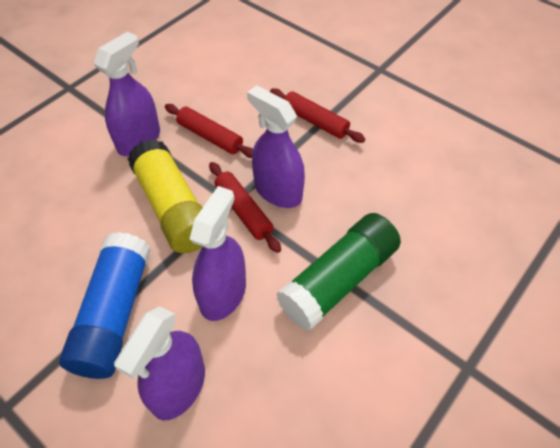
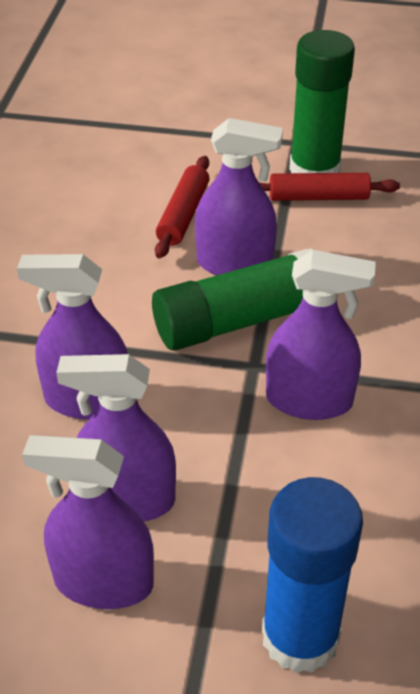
green glue stick: 1 -> 2
purple spray bottle: 4 -> 5
red rolling pin: 3 -> 2
yellow glue stick: 1 -> 0

